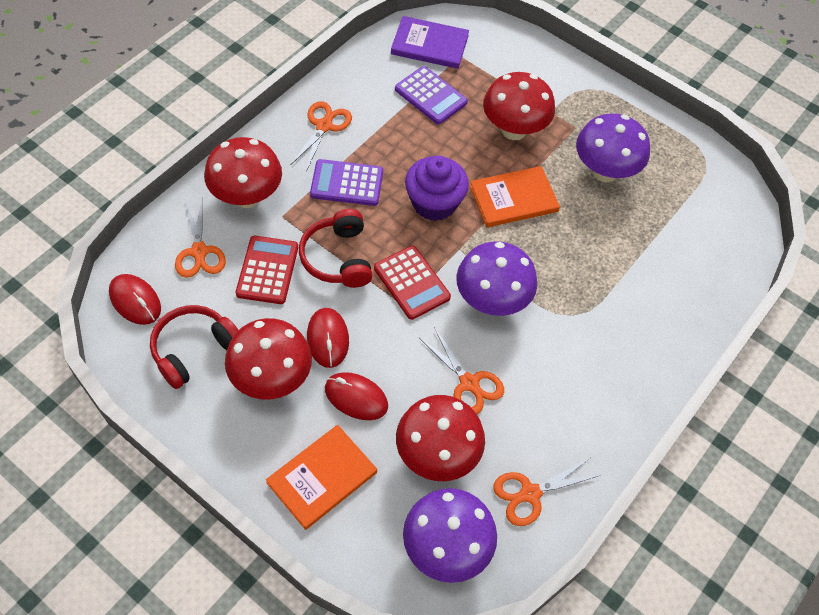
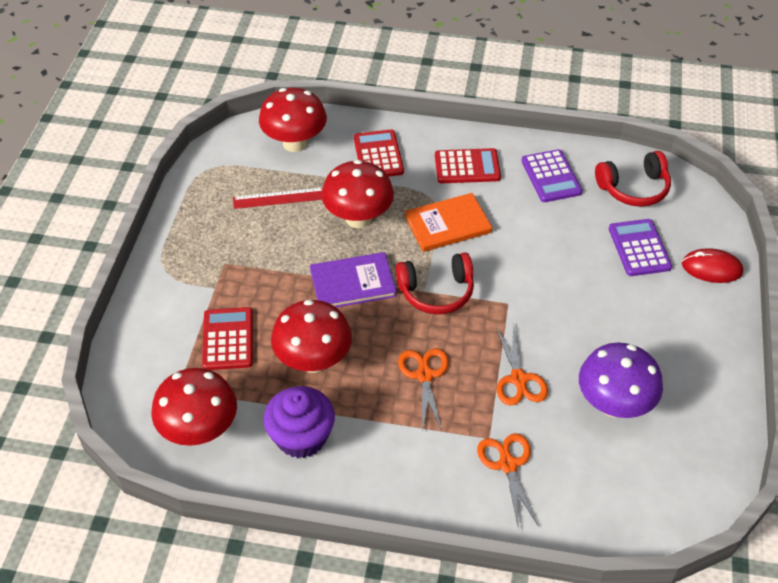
orange book: 2 -> 1
orange scissors: 4 -> 3
purple mushroom: 3 -> 1
red calculator: 2 -> 3
red mouse: 3 -> 1
red ruler: 0 -> 1

